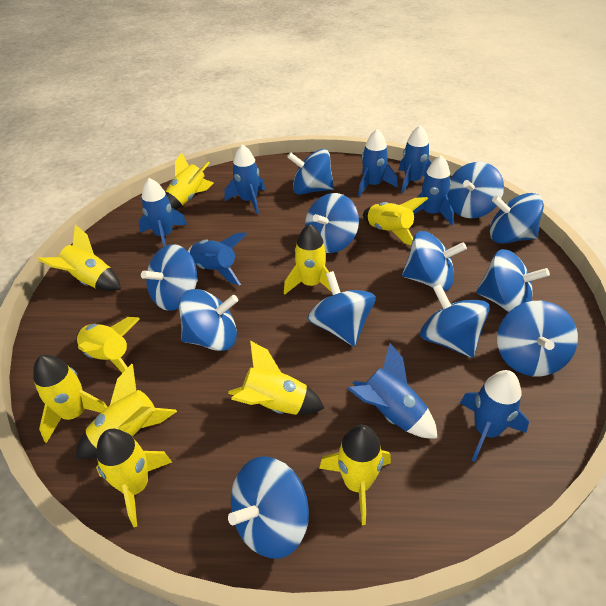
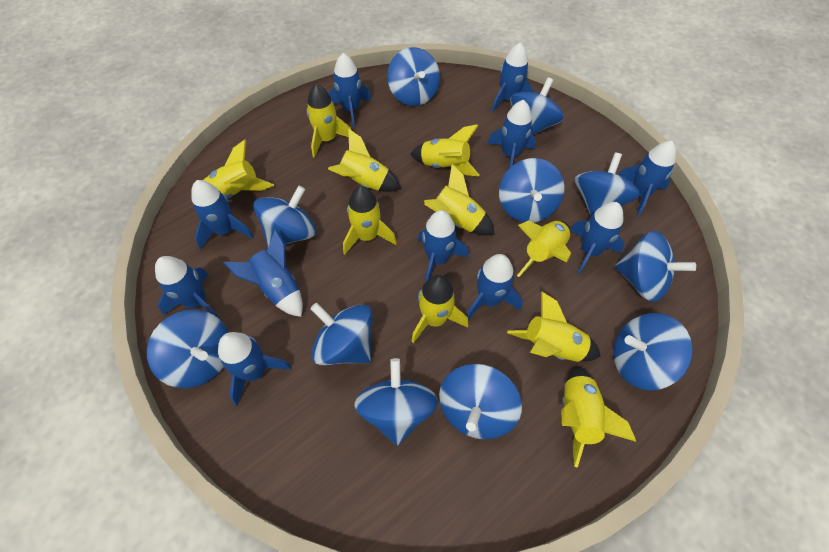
blue rocket: 8 -> 11
blue spinning top: 12 -> 11

